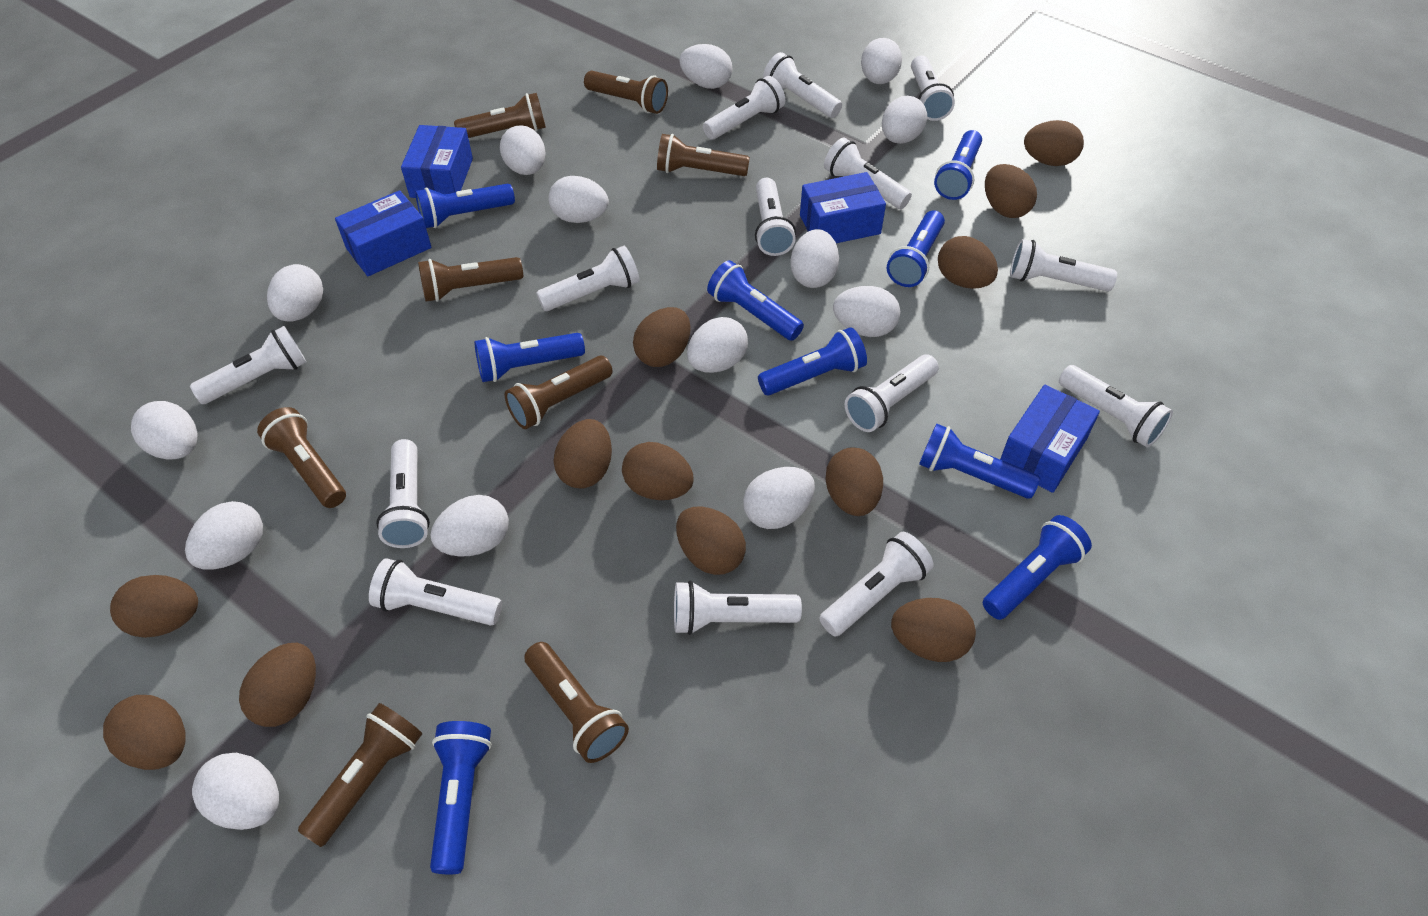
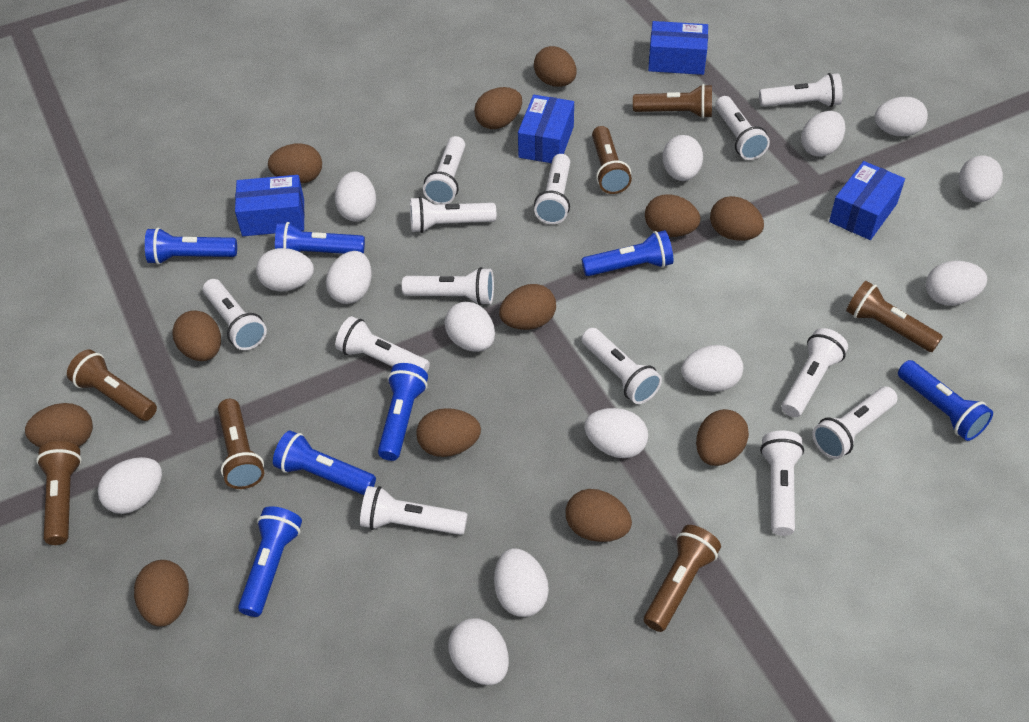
blue flashlight: 9 -> 7
brown flashlight: 8 -> 7
white flashlight: 14 -> 13

